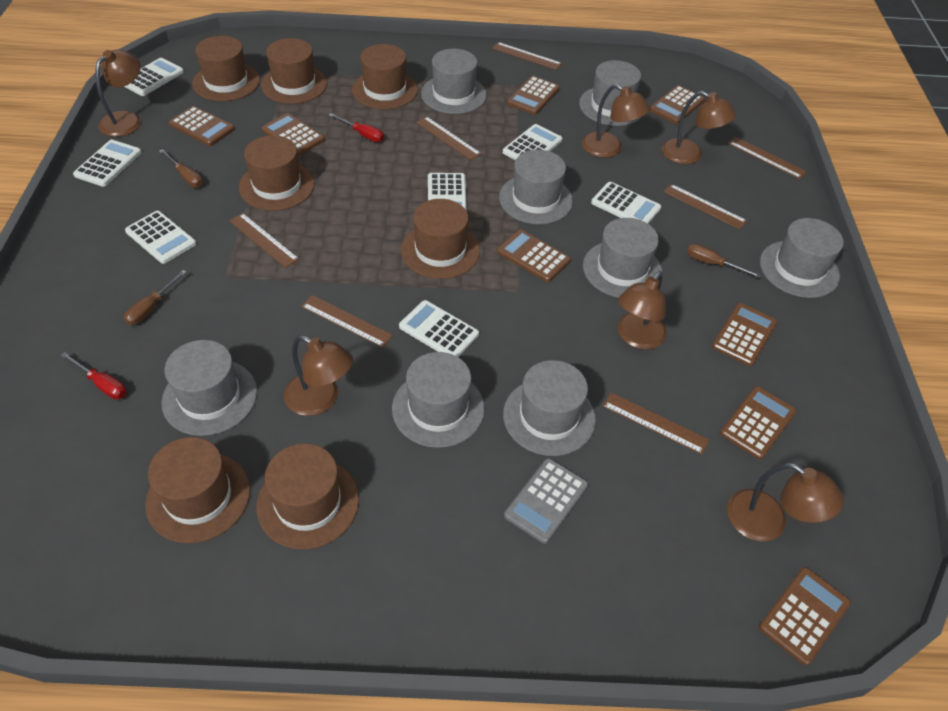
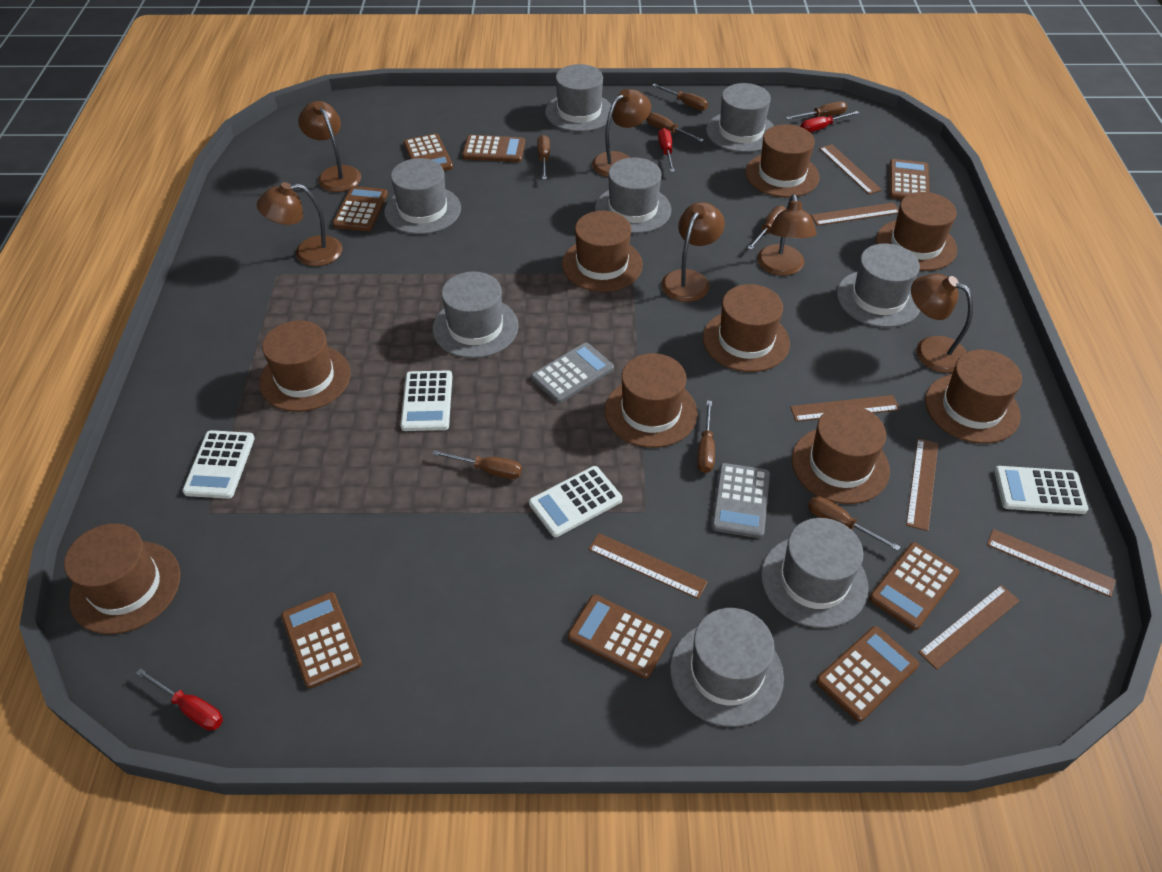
brown hat: 7 -> 9
brown screwdriver: 3 -> 8
grey calculator: 1 -> 2
red screwdriver: 2 -> 3
white calculator: 7 -> 4

